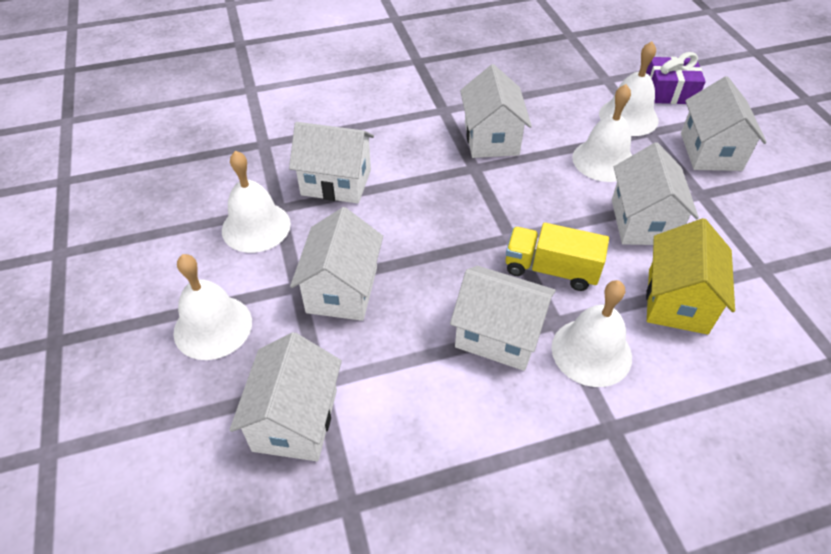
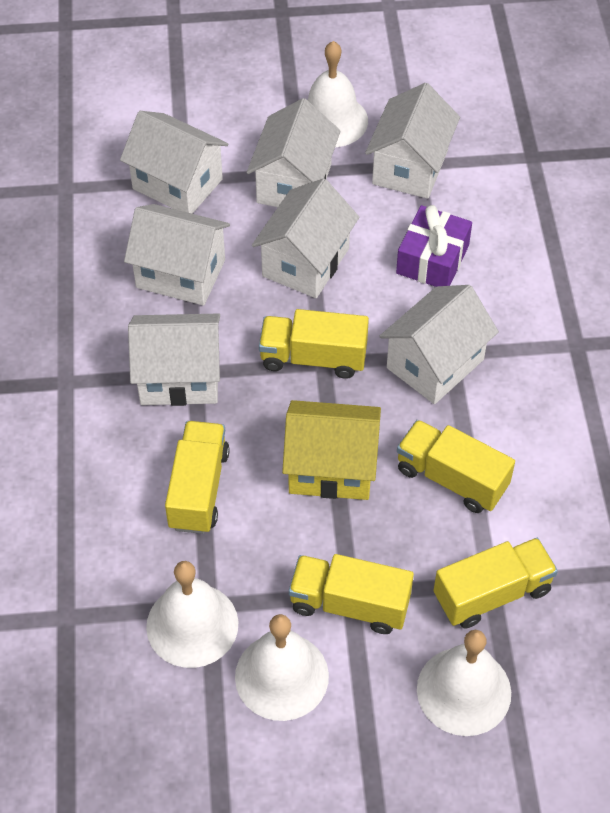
white bell: 5 -> 4
yellow truck: 1 -> 5

